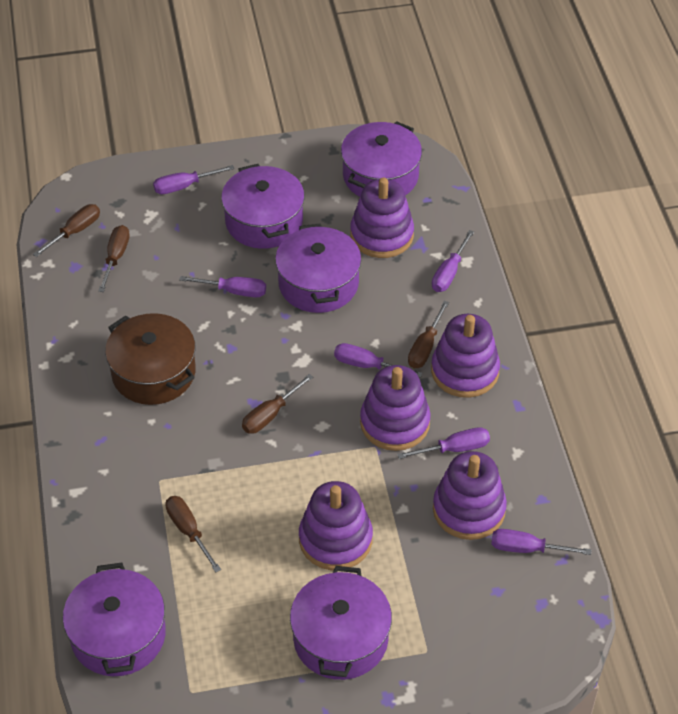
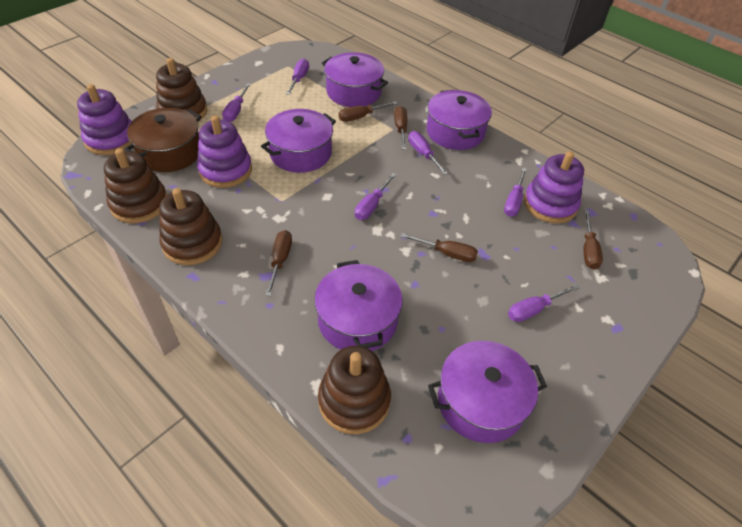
brown stacking toy: 0 -> 4
purple stacking toy: 5 -> 3

